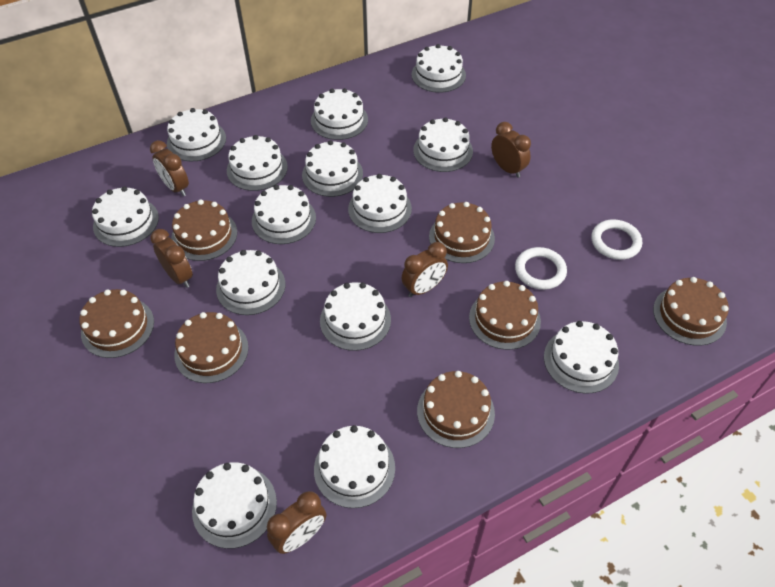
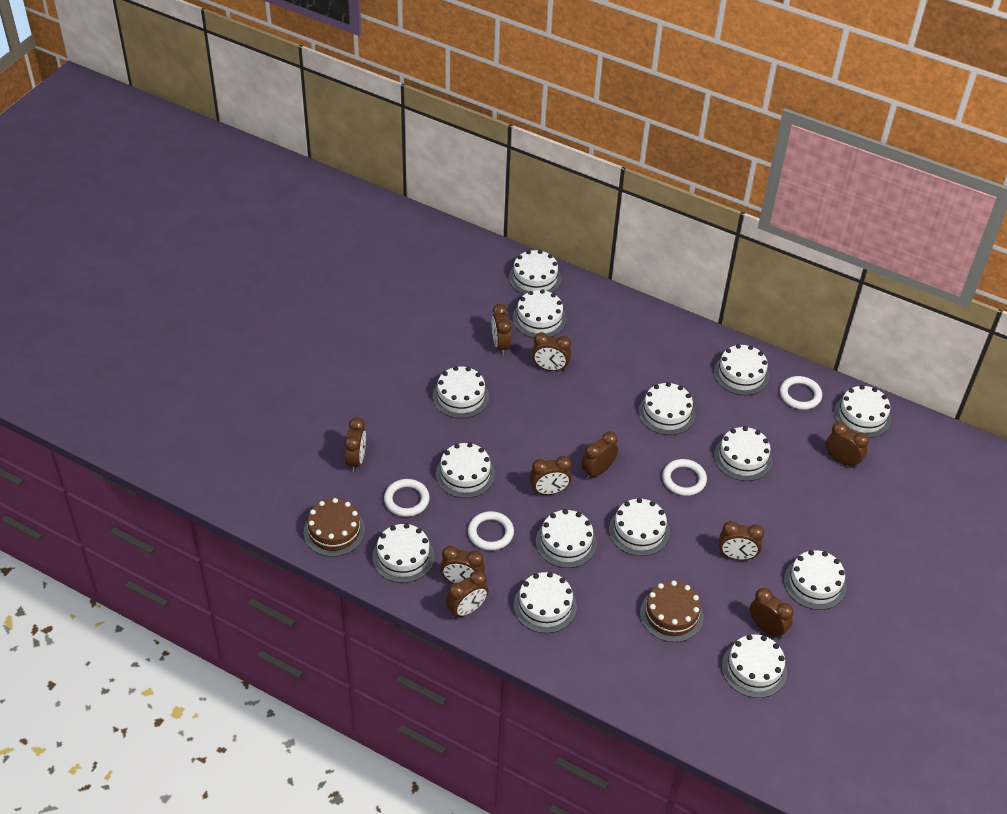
brown cake: 7 -> 2
brown clock: 5 -> 10
white ring: 2 -> 4

